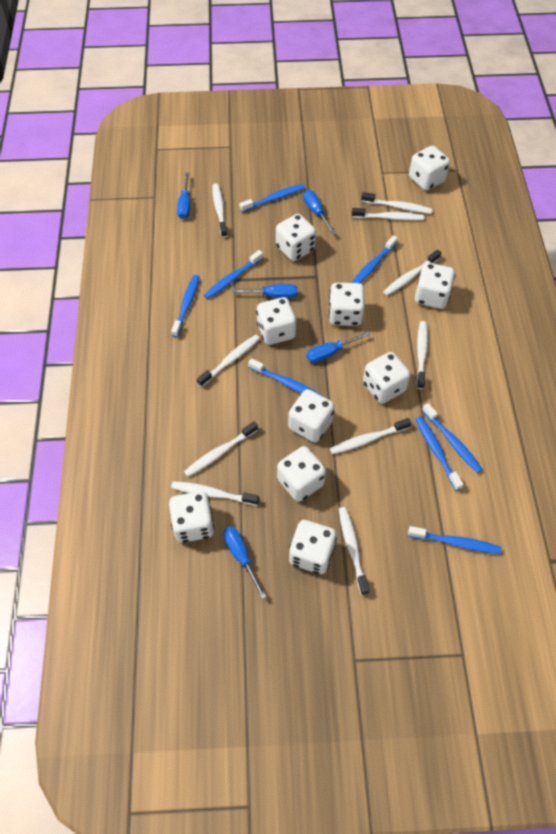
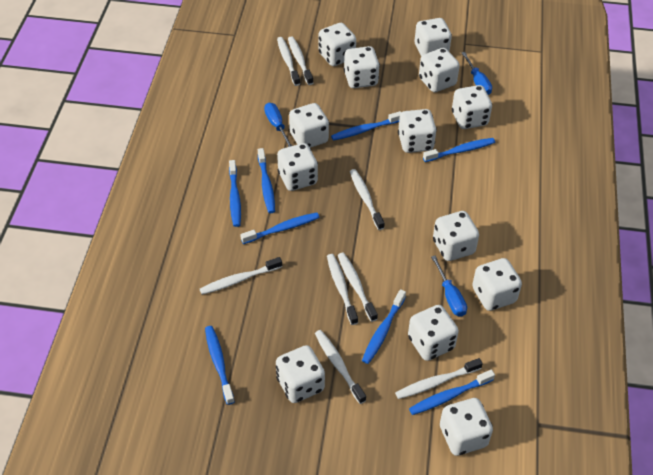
blue screwdriver: 5 -> 3
white dice: 10 -> 13
white toothbrush: 10 -> 8

